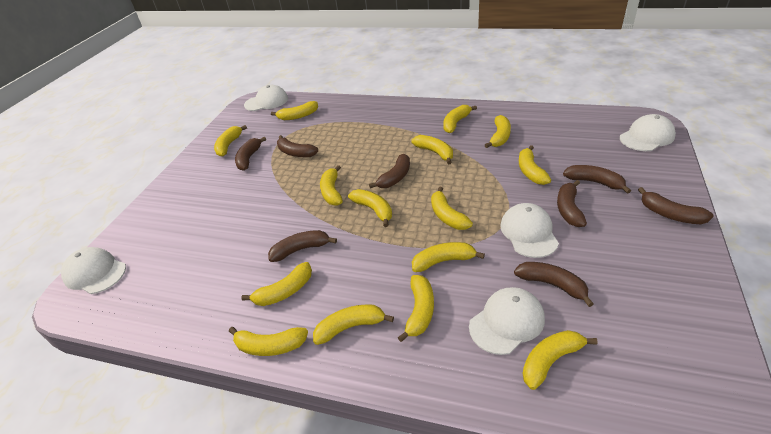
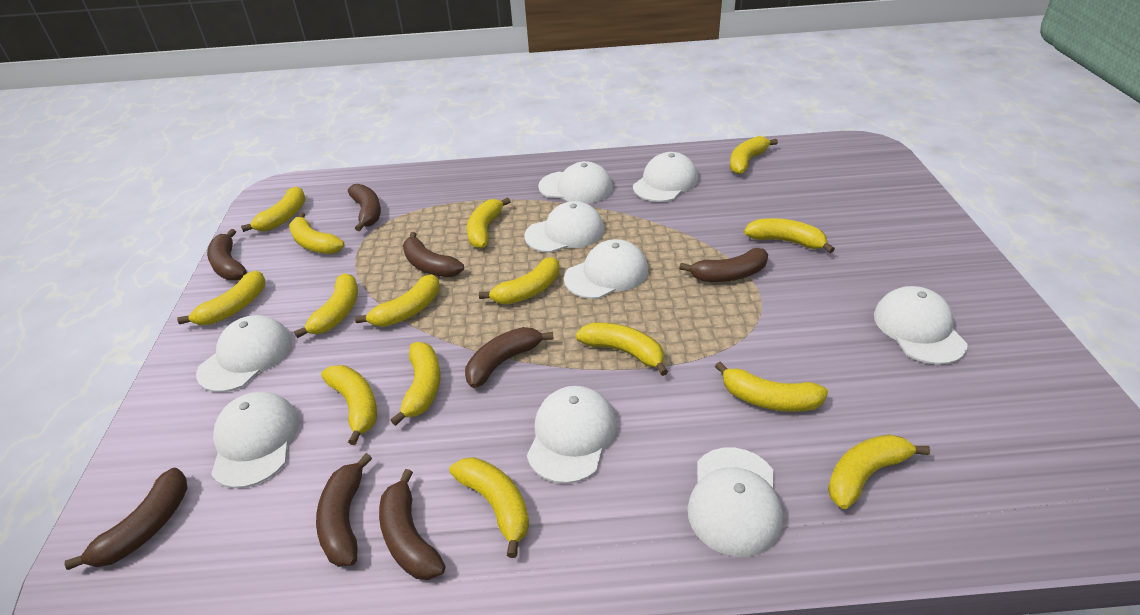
white cap: 5 -> 9

